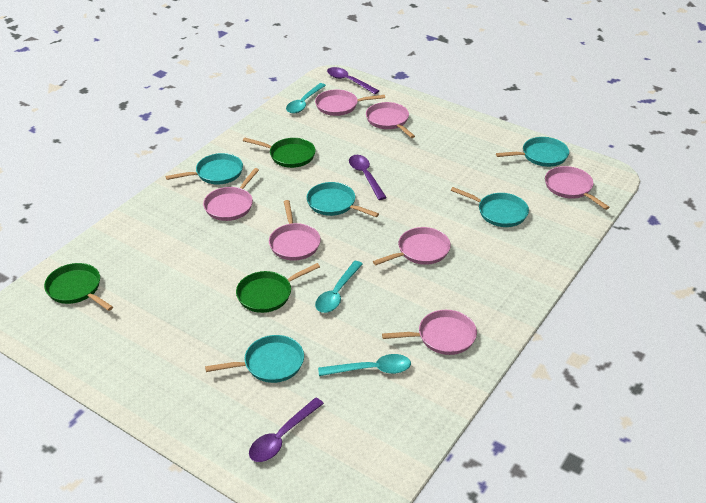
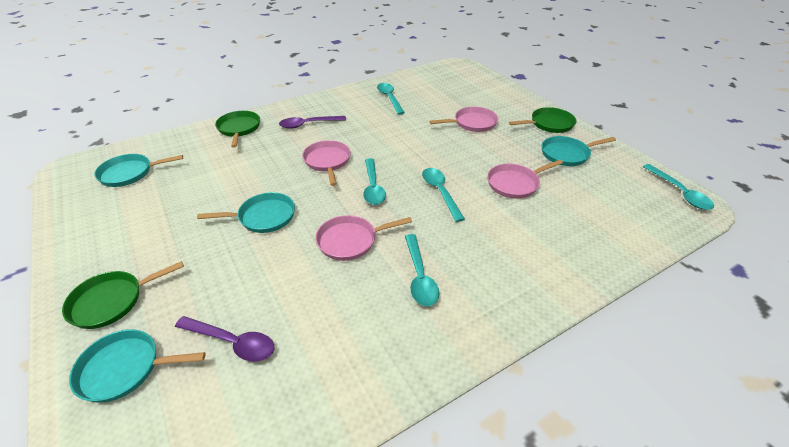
pink pan: 7 -> 4
purple spoon: 3 -> 2
turquoise pan: 5 -> 4
turquoise spoon: 3 -> 5

